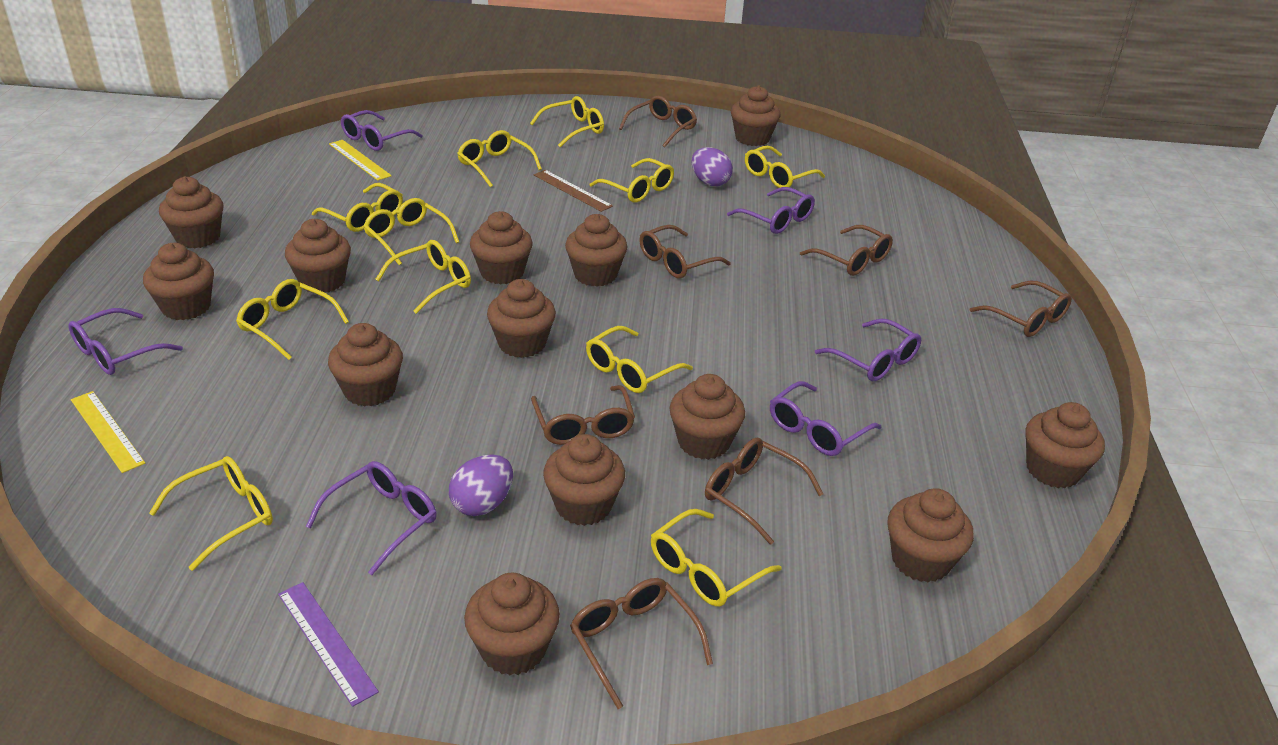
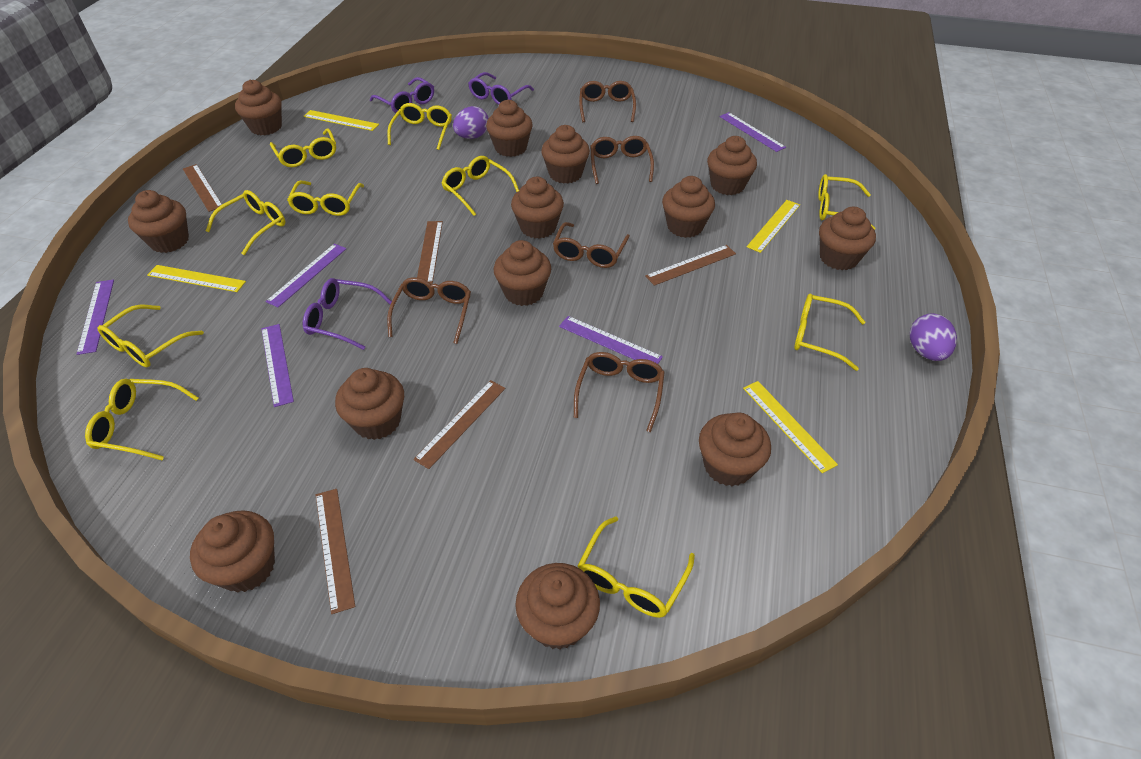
brown glasses: 7 -> 5
brown ruler: 1 -> 5
purple glasses: 6 -> 3
purple ruler: 1 -> 5
yellow glasses: 11 -> 10
yellow ruler: 2 -> 4

